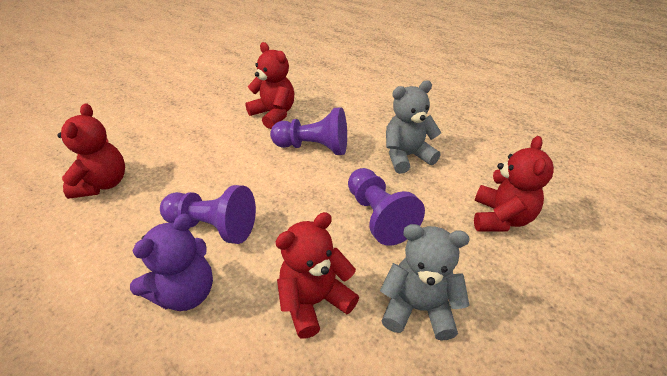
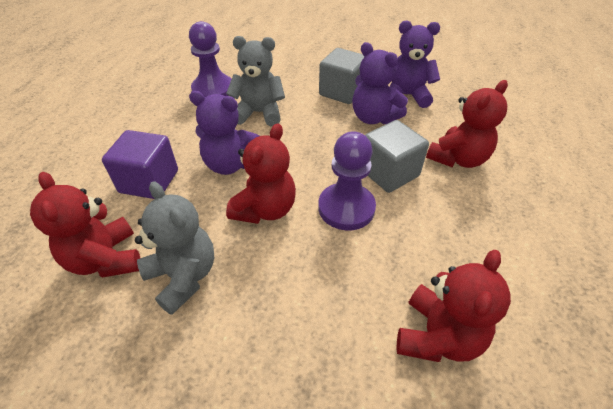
grey cube: 0 -> 2
purple cube: 0 -> 1
purple pawn: 3 -> 2
purple teddy bear: 1 -> 3

